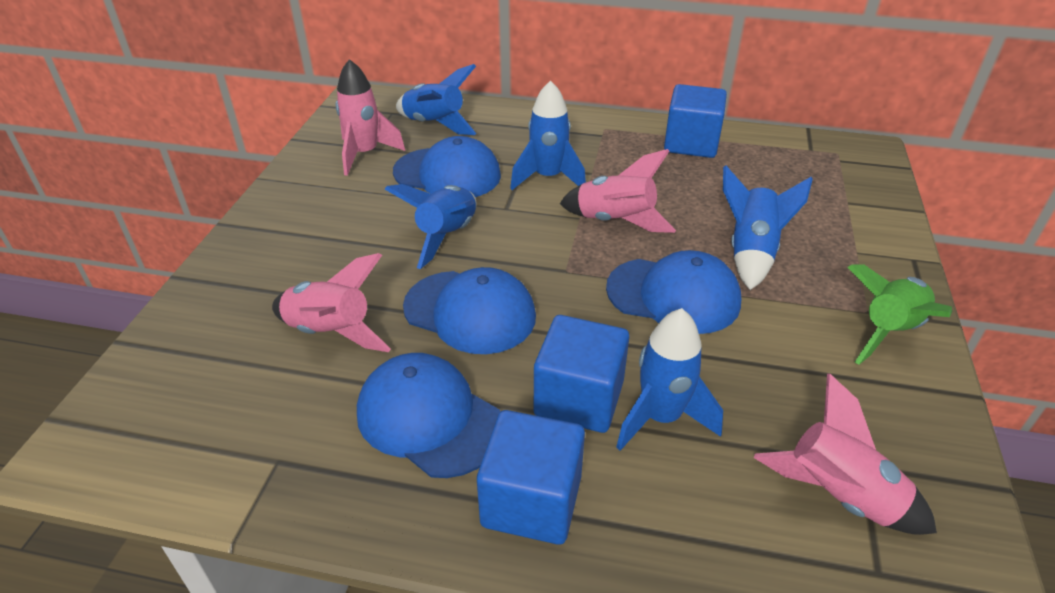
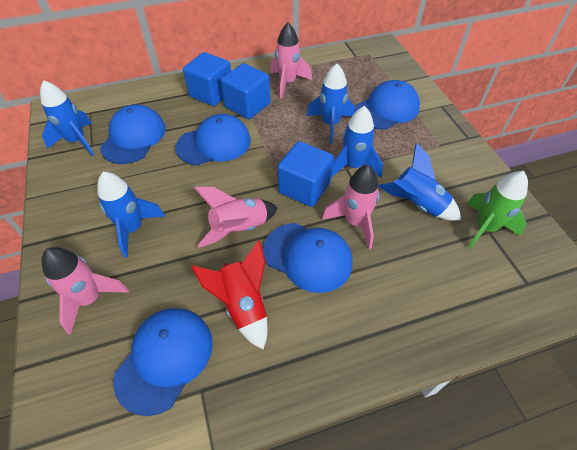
blue cap: 4 -> 5
red rocket: 0 -> 1

